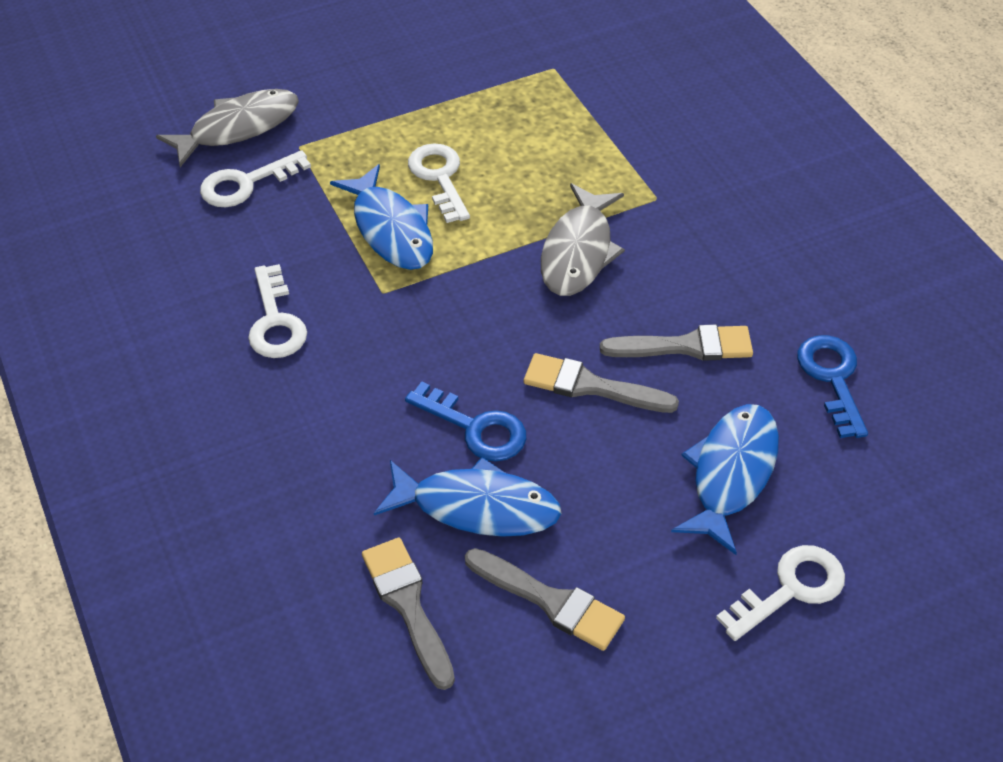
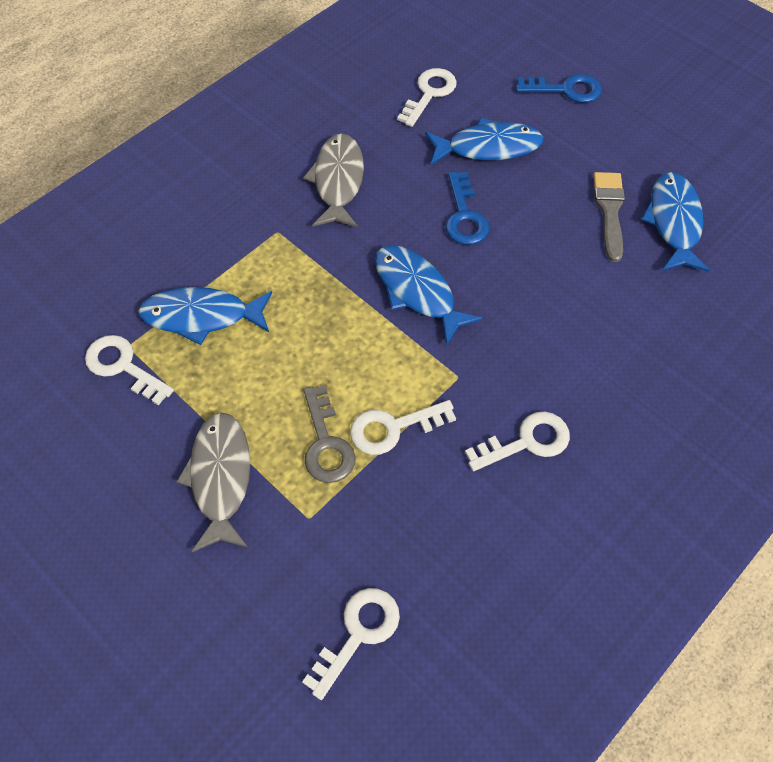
blue fish: 3 -> 4
grey brush: 4 -> 1
grey key: 0 -> 1
white key: 4 -> 5

